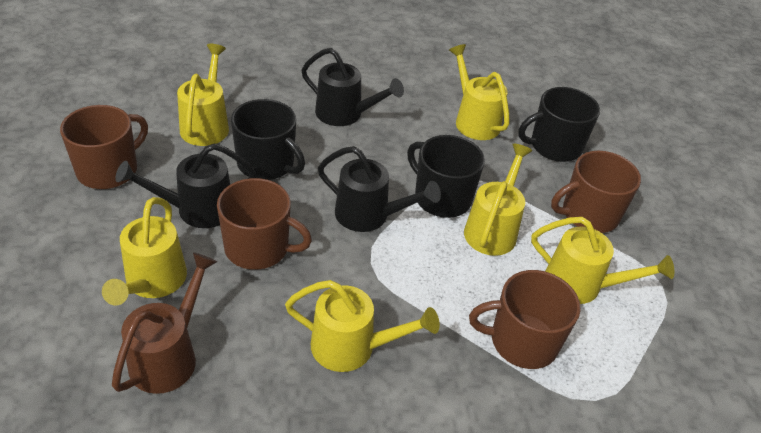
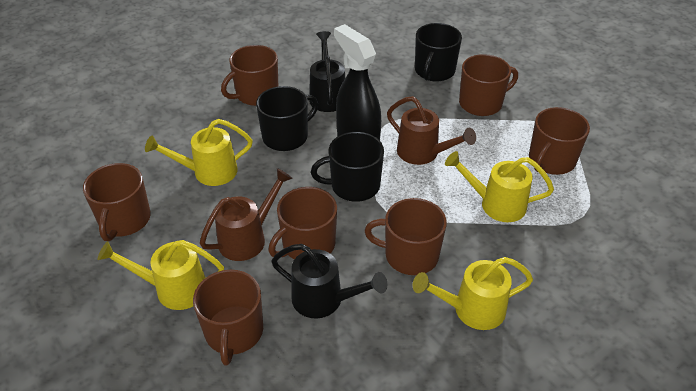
black spray bottle: 0 -> 1
black watering can: 3 -> 2
brown mug: 4 -> 7
brown watering can: 1 -> 2
yellow watering can: 6 -> 4

